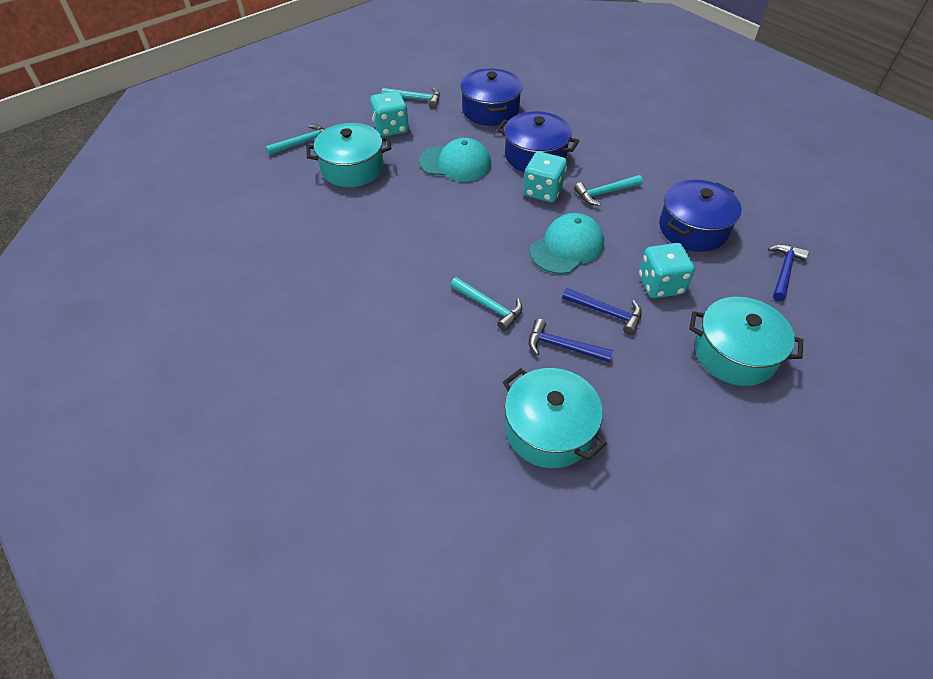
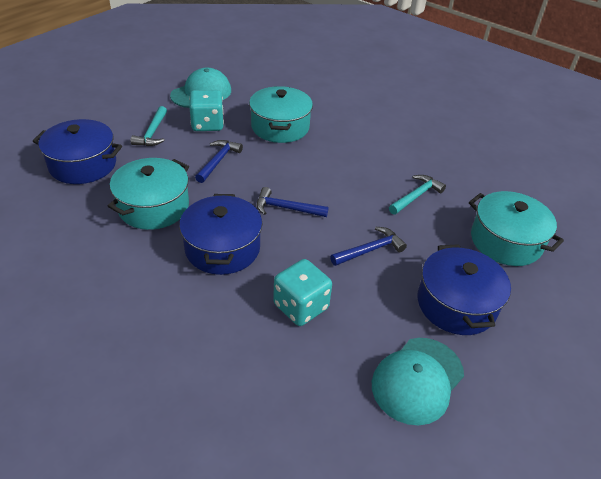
turquoise dice: 3 -> 2
turquoise hammer: 4 -> 2

